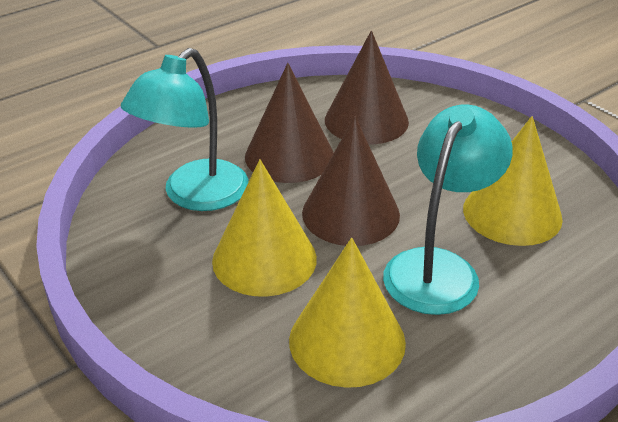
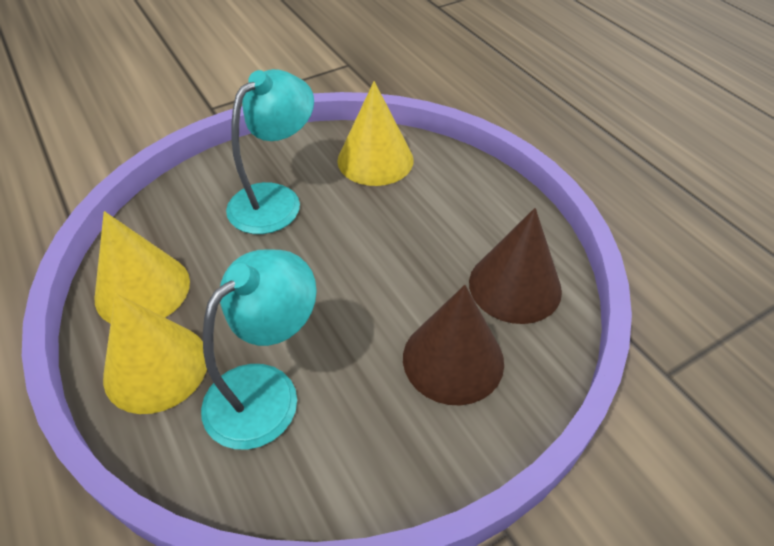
brown cone: 3 -> 2

